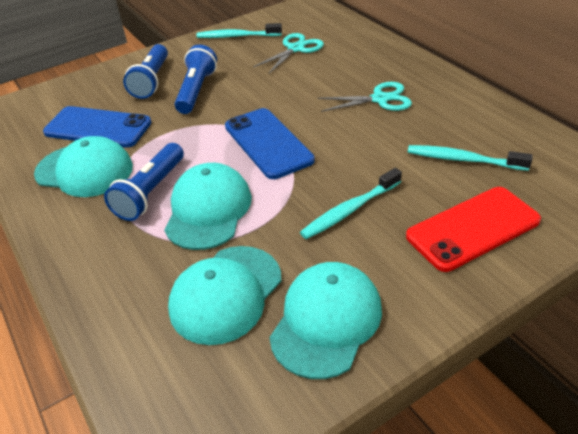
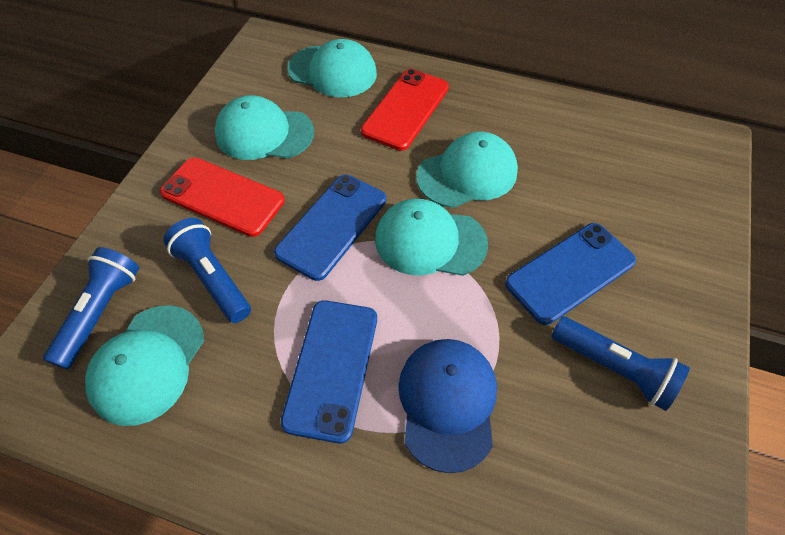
blue cap: 0 -> 1
blue phone: 2 -> 3
red phone: 1 -> 2
turquoise cap: 4 -> 5
turquoise scissors: 2 -> 0
turquoise toothbrush: 3 -> 0

